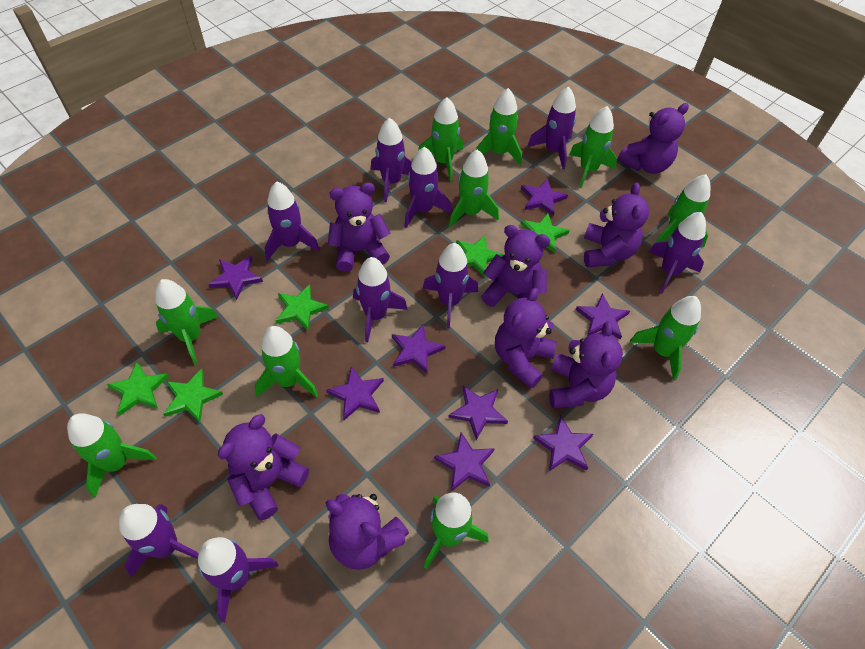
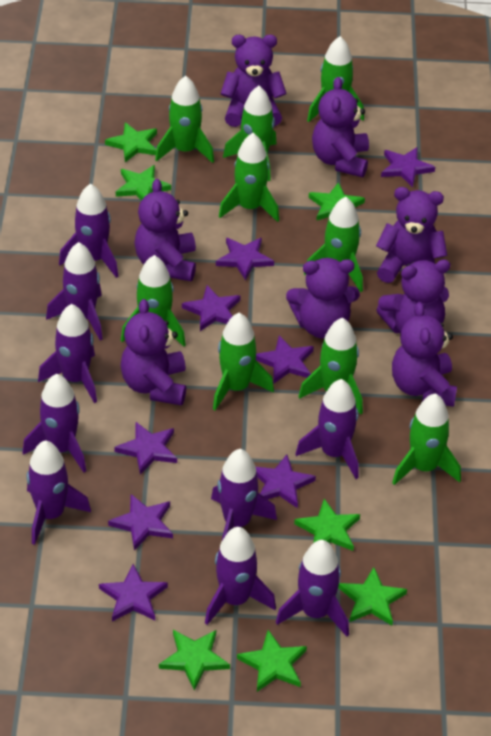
green rocket: 10 -> 9
green star: 5 -> 7

